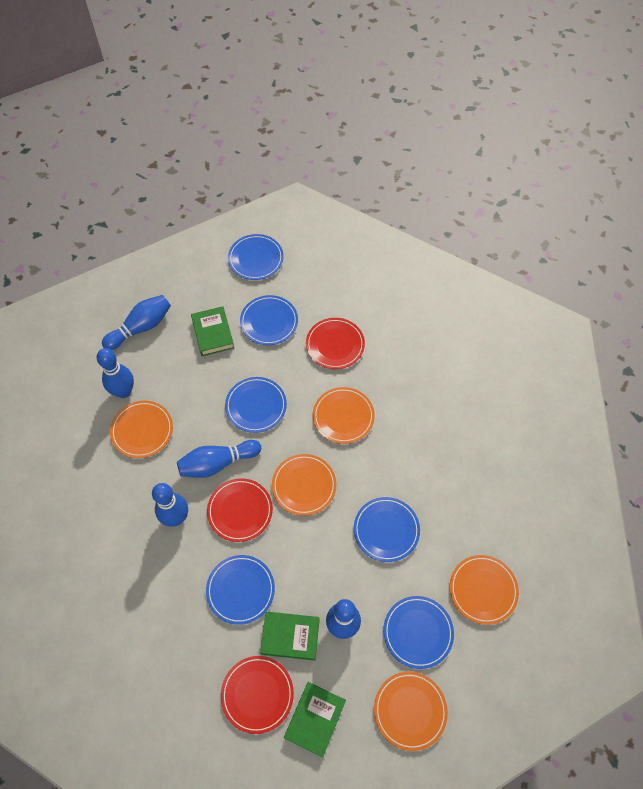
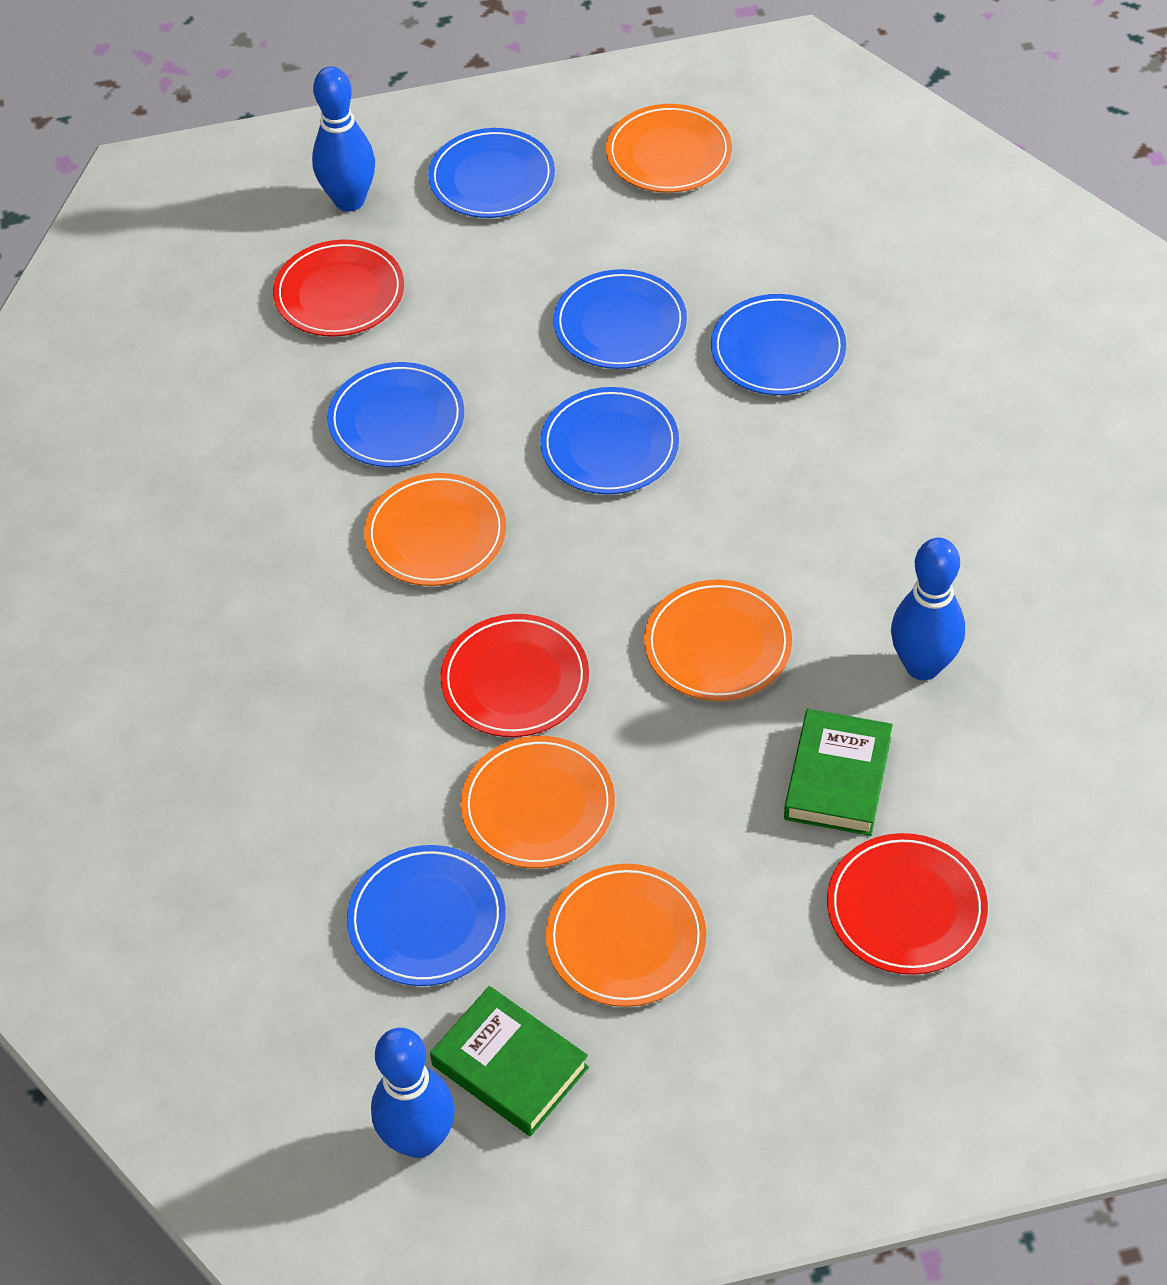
blue bowling pin: 5 -> 3
green book: 3 -> 2

